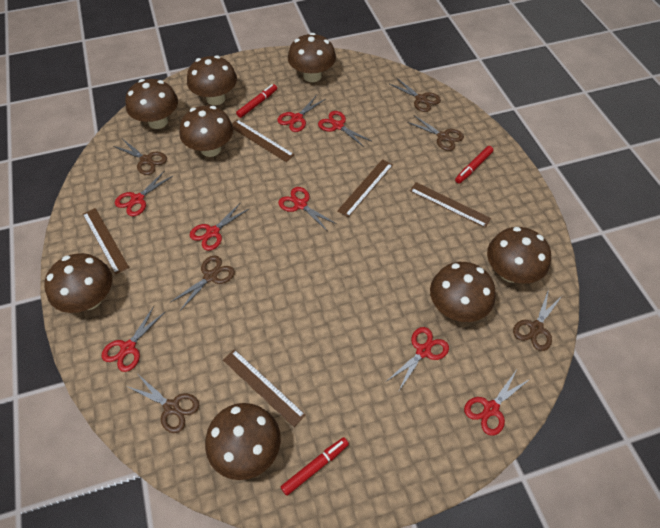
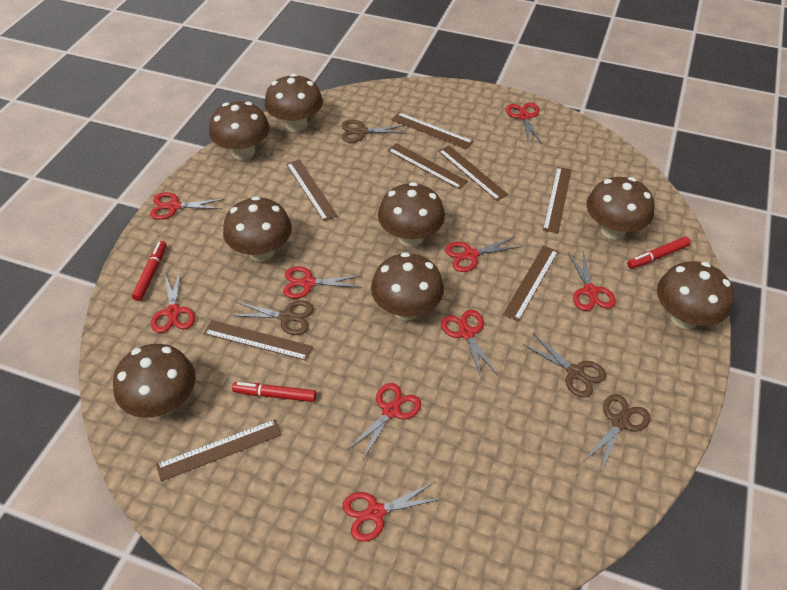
brown ruler: 5 -> 8
brown scissors: 6 -> 4
red scissors: 8 -> 9

